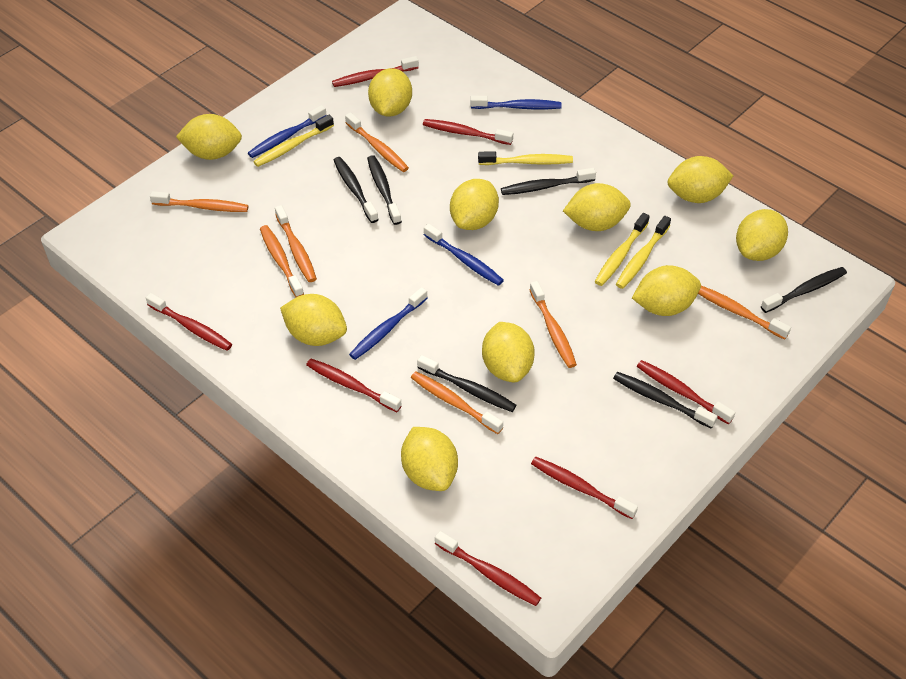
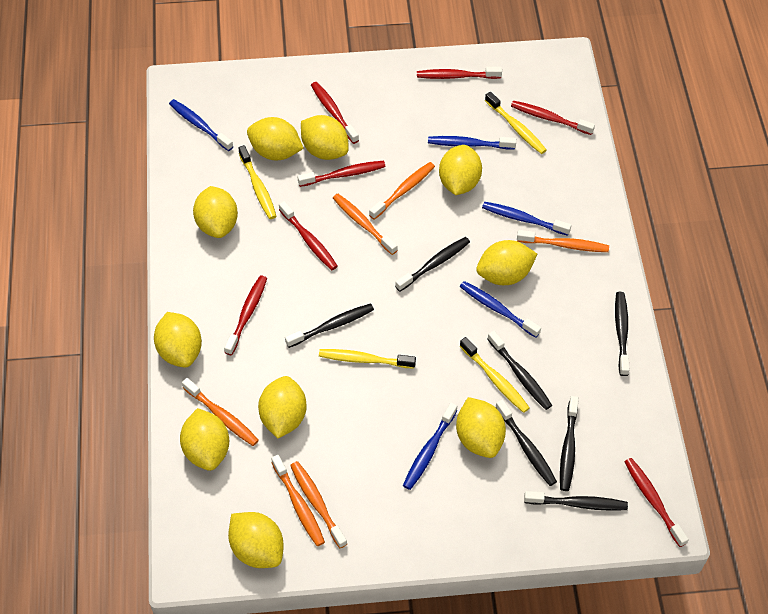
black toothbrush: 6 -> 7
blue toothbrush: 4 -> 5
orange toothbrush: 7 -> 6

